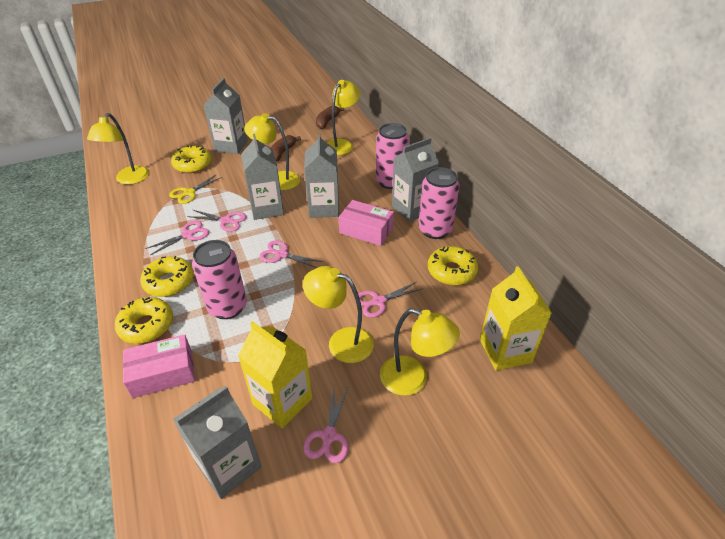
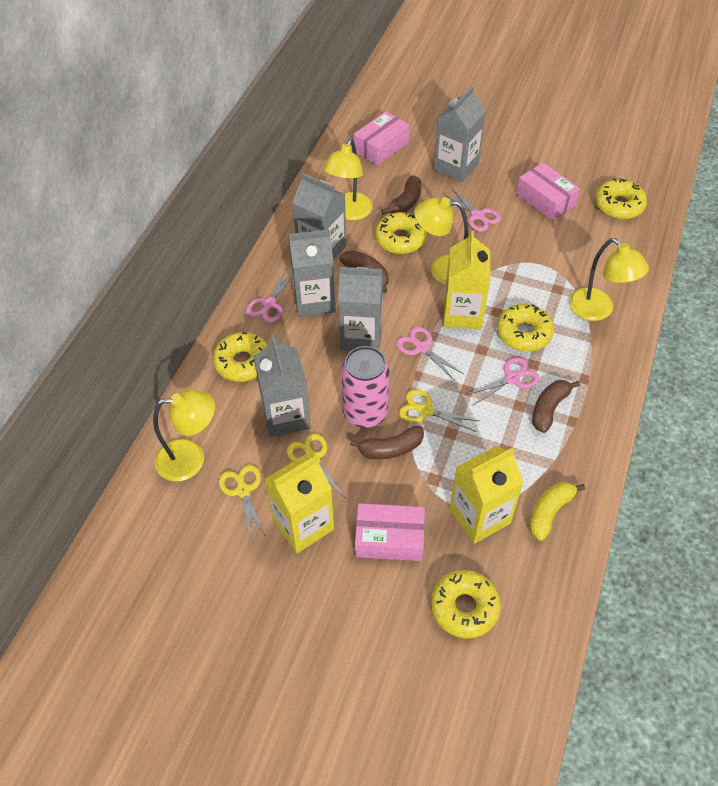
brown banana: 2 -> 4
pink box: 2 -> 3
pink can: 3 -> 1
pink scissors: 5 -> 4
yellow banana: 0 -> 1
yellow carton: 2 -> 3
yellow donut: 4 -> 5
yellow lamp: 5 -> 4
yellow scissors: 1 -> 3

